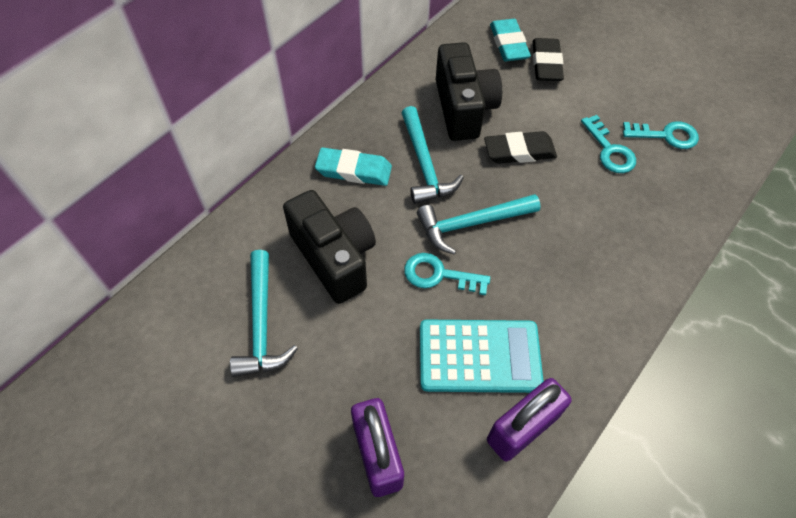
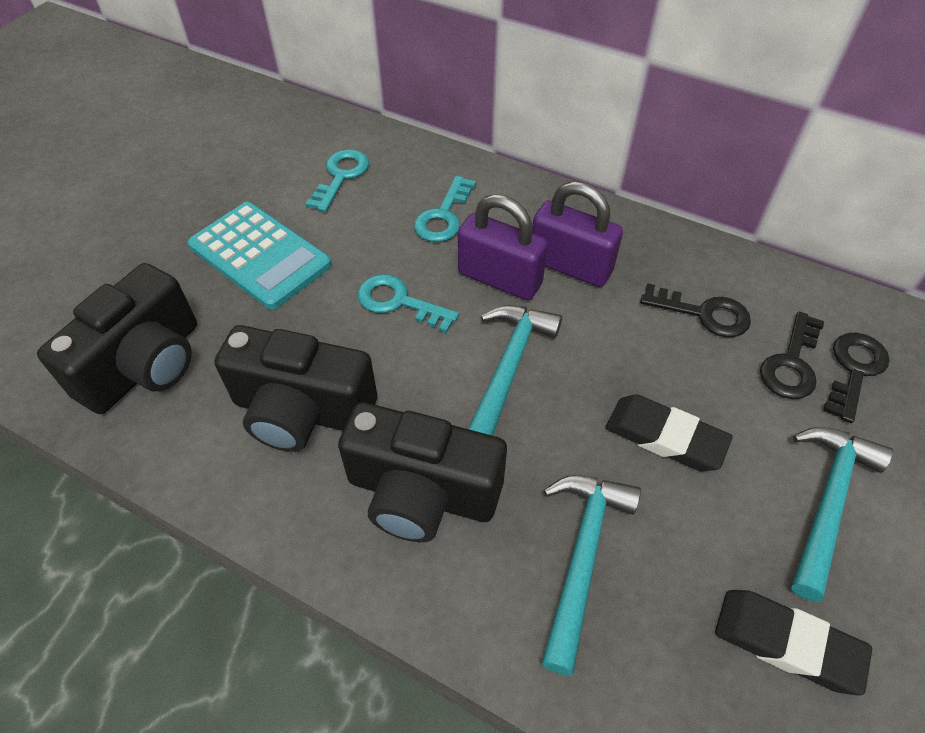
black camera: 2 -> 3
black key: 0 -> 3
turquoise eraser: 2 -> 0

